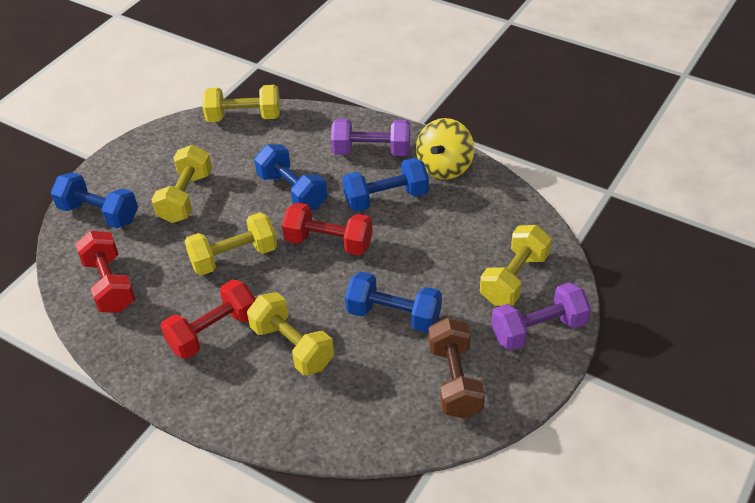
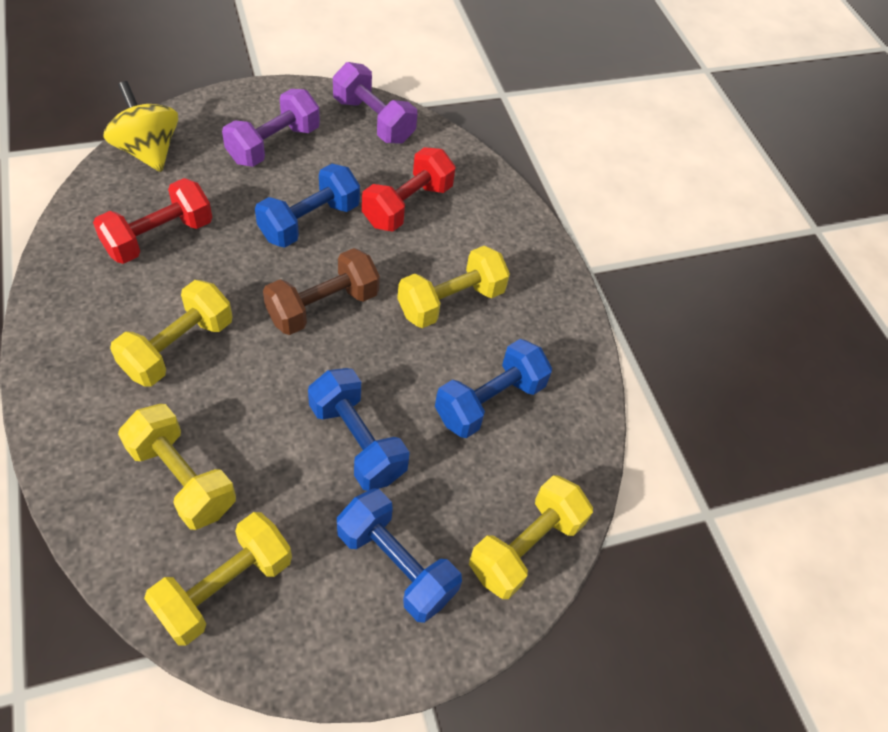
red dumbbell: 3 -> 2

